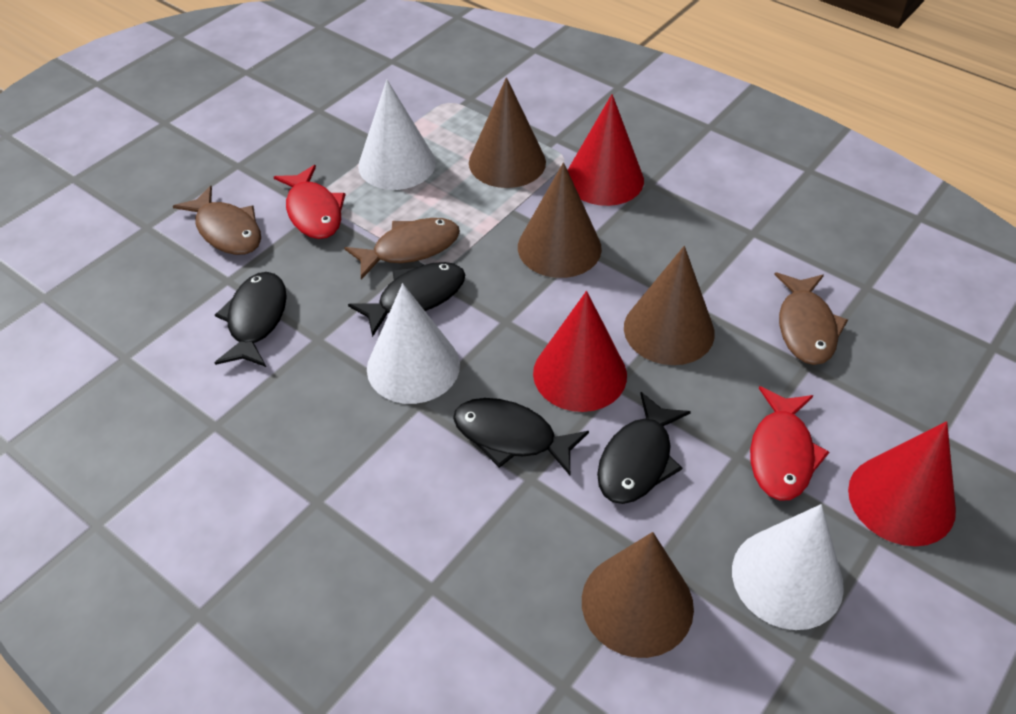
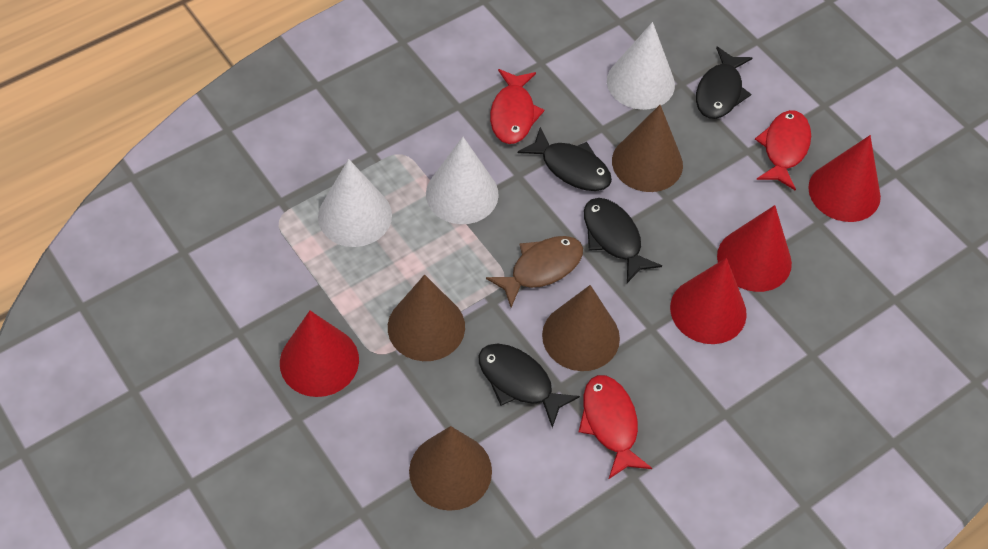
brown fish: 3 -> 1
red cone: 3 -> 4
red fish: 2 -> 3

